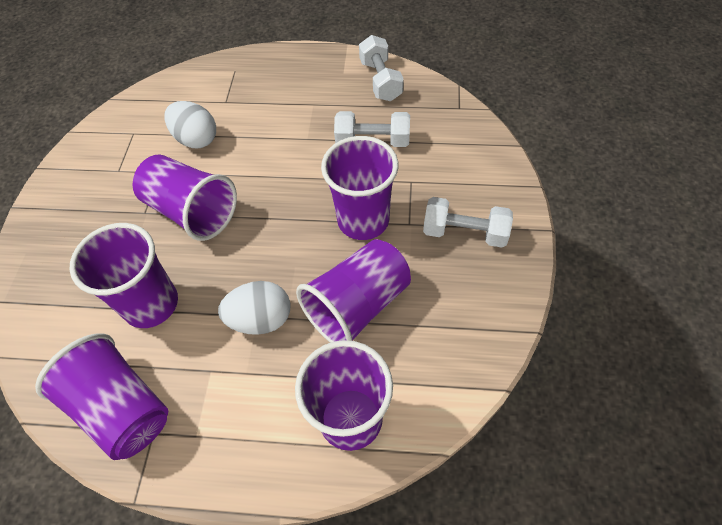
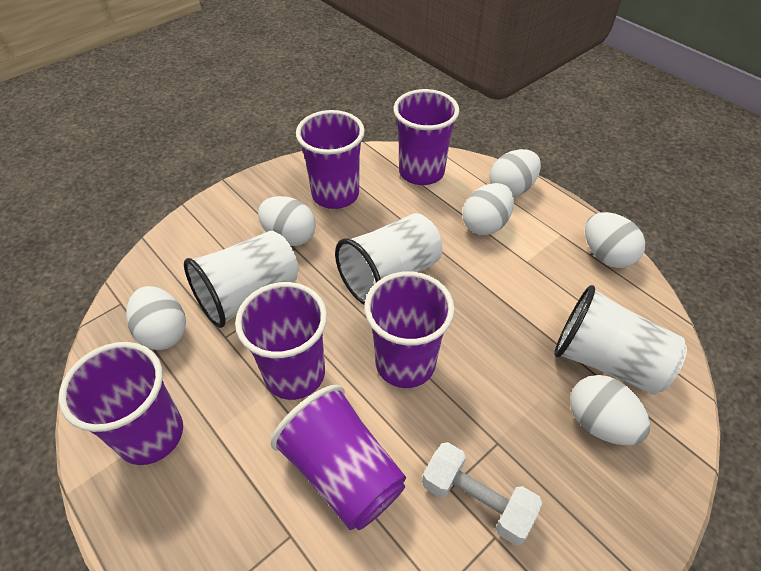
white cup: 0 -> 3
white dumbbell: 3 -> 1
white egg: 2 -> 6

